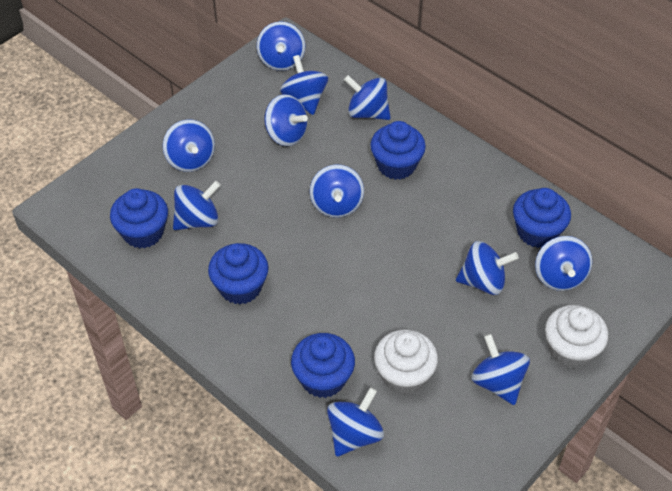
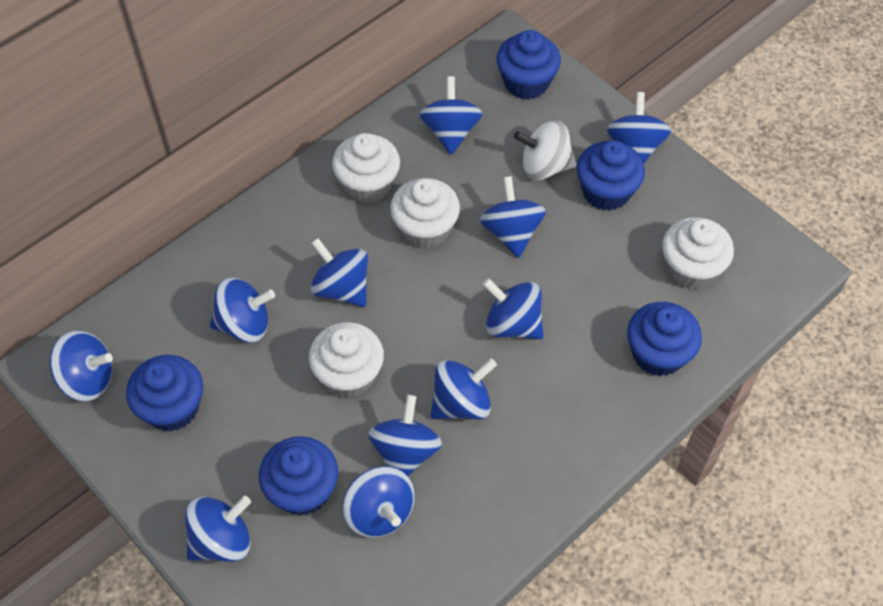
white cupcake: 2 -> 4
white spinning top: 0 -> 1

